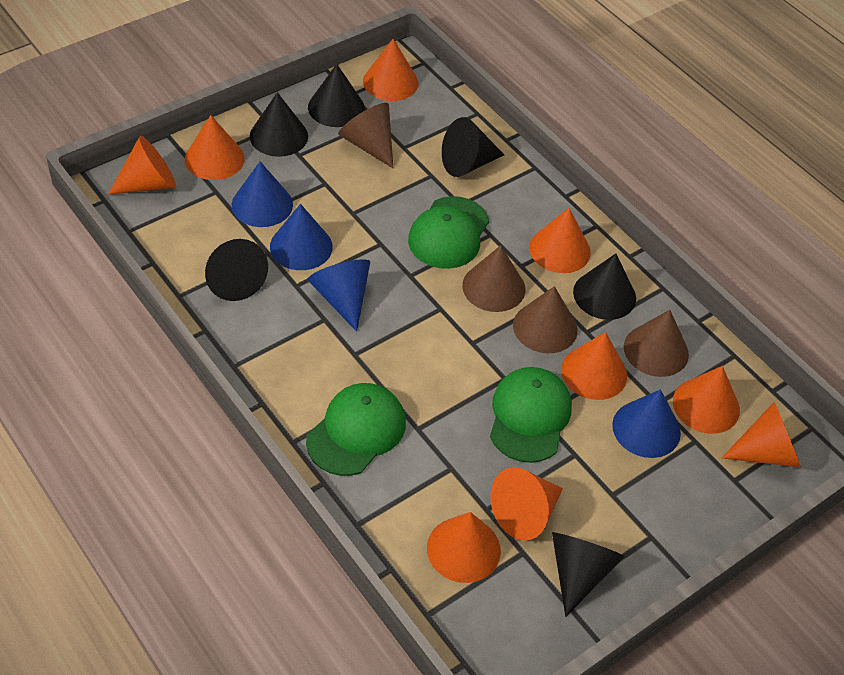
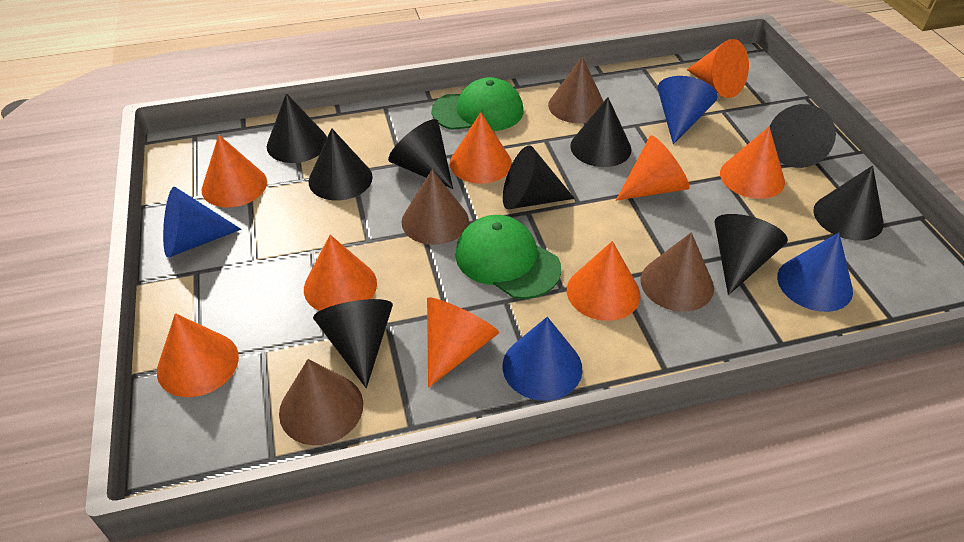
black cone: 6 -> 9
green cap: 3 -> 2

